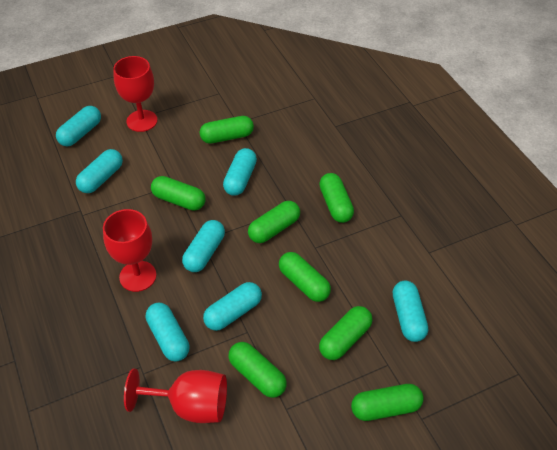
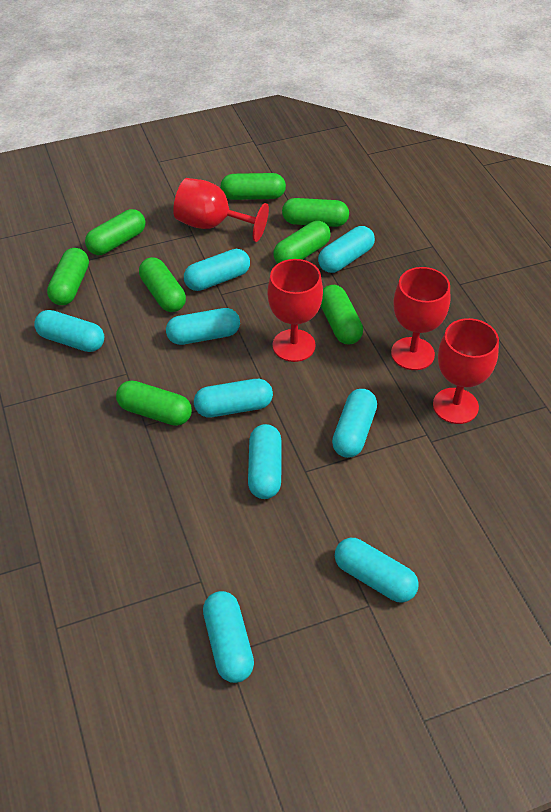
red goblet: 3 -> 4
turquoise capsule: 7 -> 9

